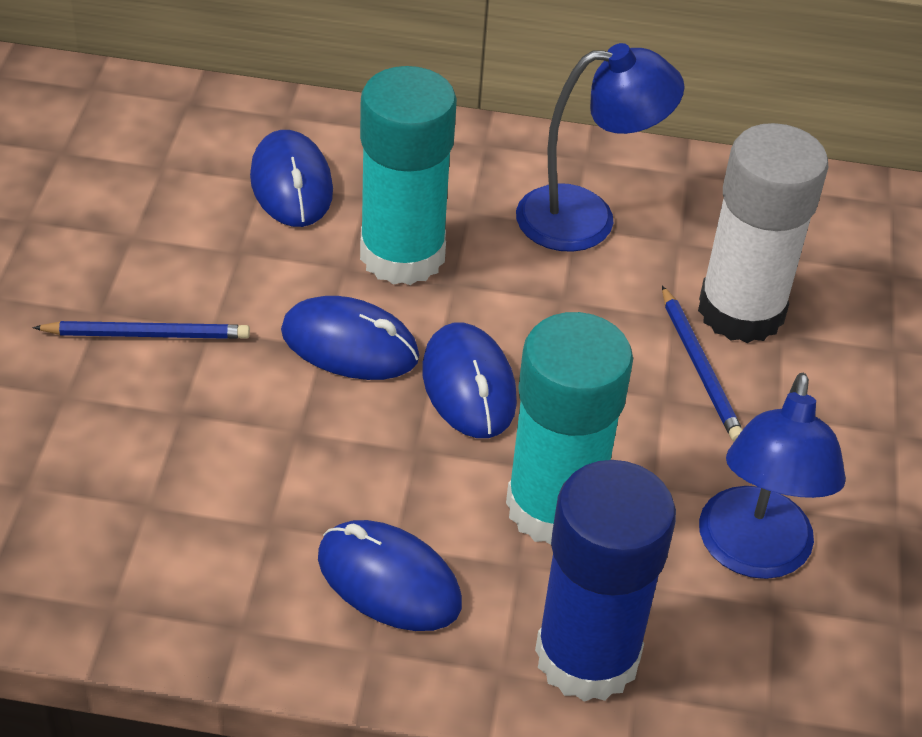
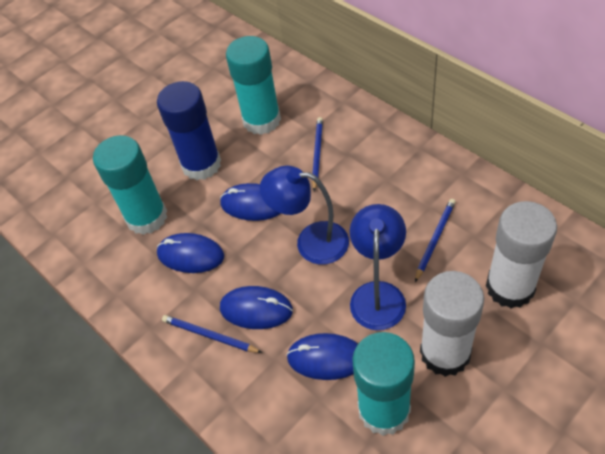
blue pencil: 2 -> 3
turquoise glue stick: 2 -> 3
white glue stick: 1 -> 2

